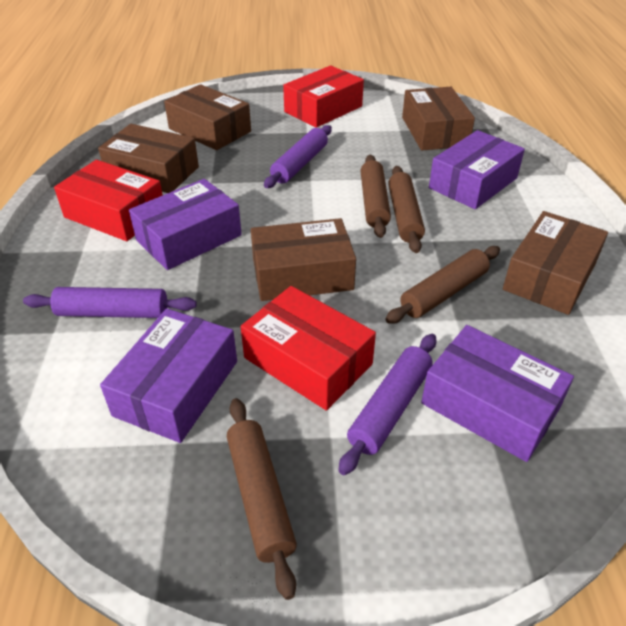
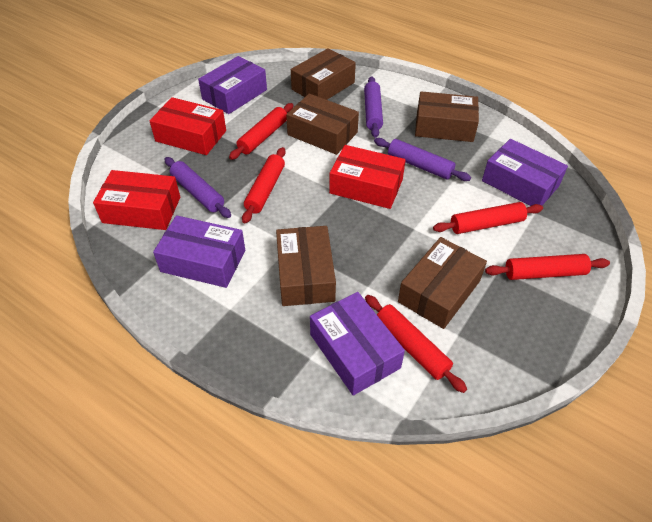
brown rolling pin: 4 -> 0
red rolling pin: 0 -> 5

